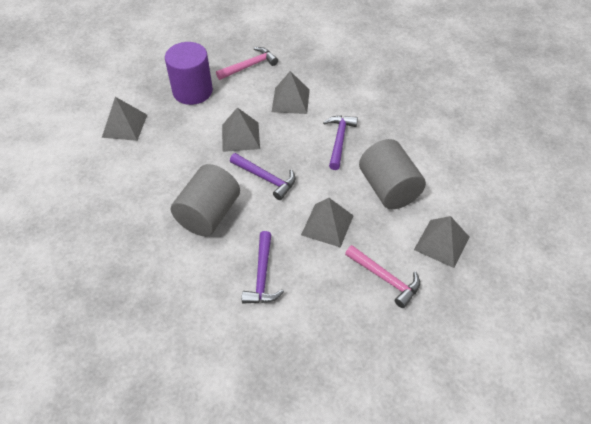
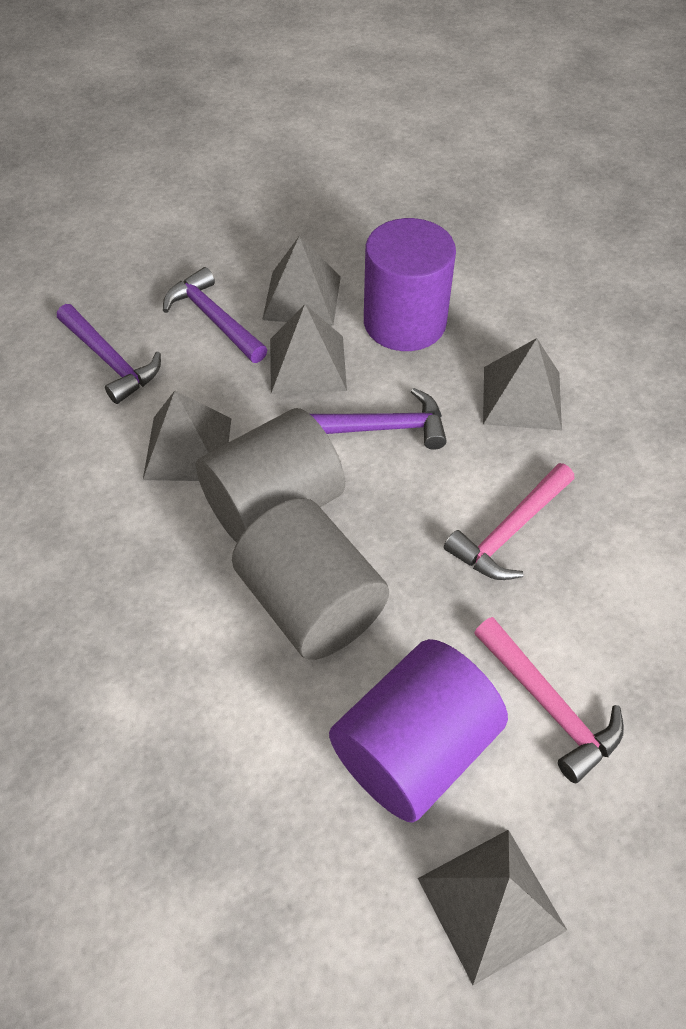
purple cylinder: 1 -> 2

